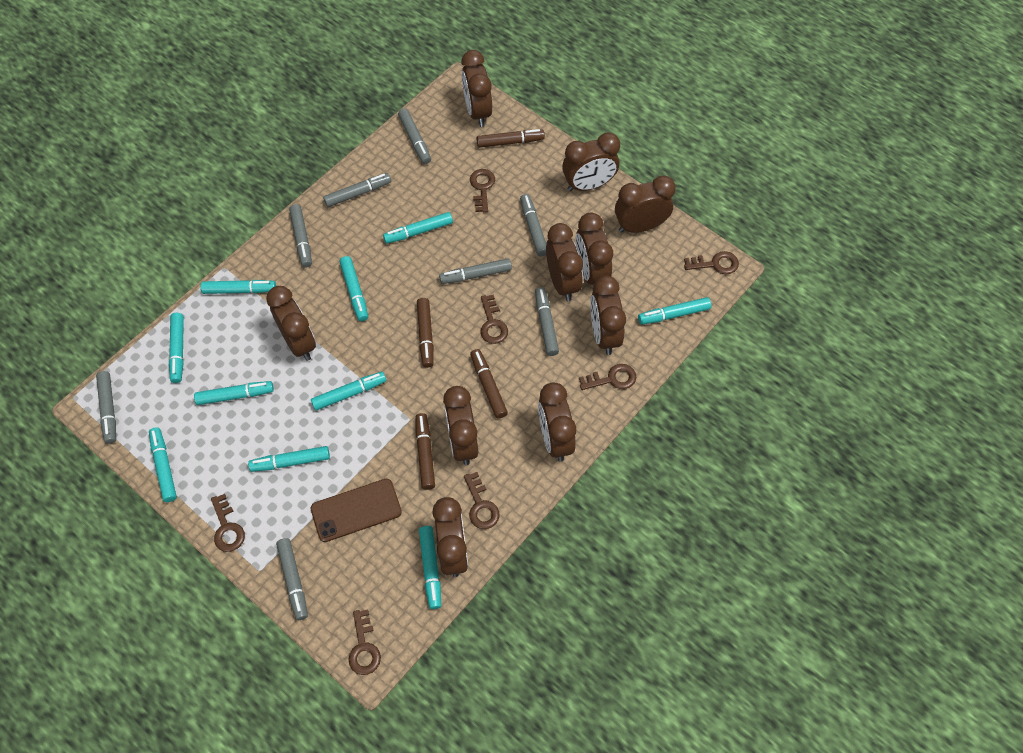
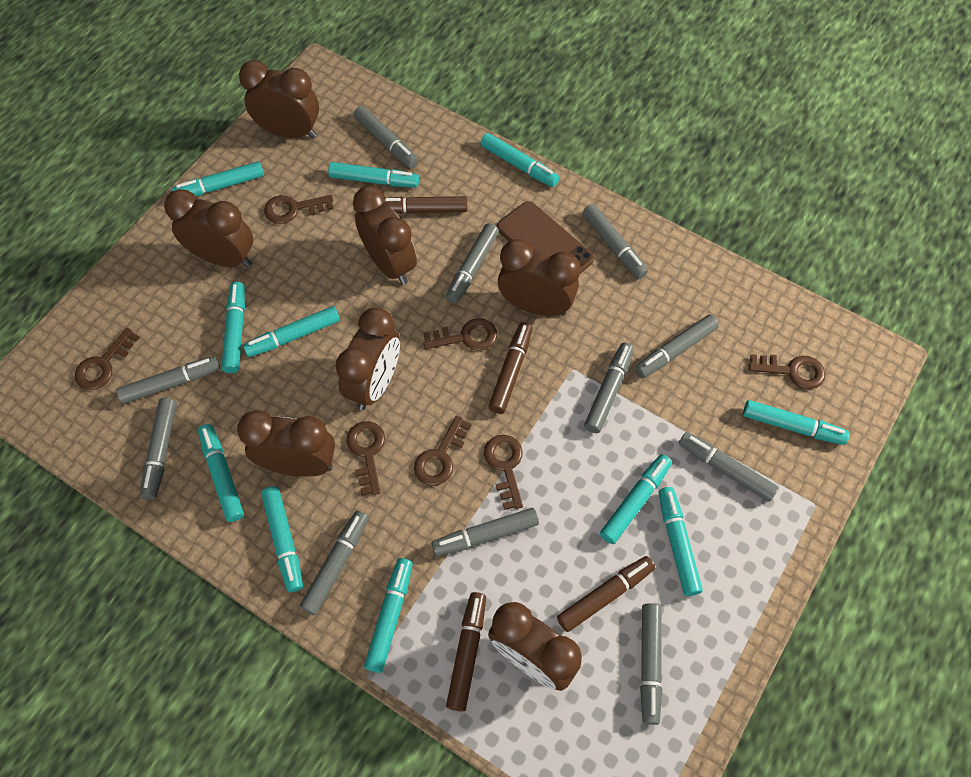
brown clock: 10 -> 7
grey marker: 8 -> 11
turquoise marker: 10 -> 11

